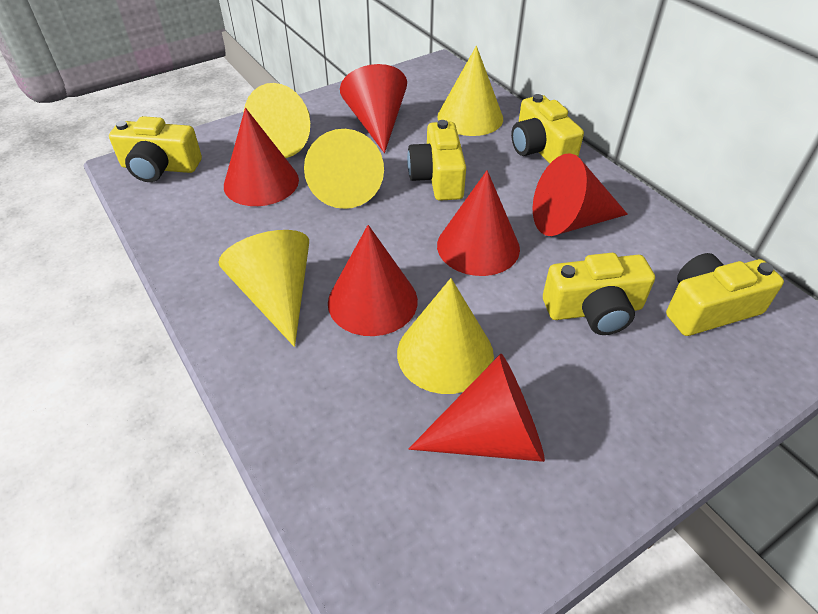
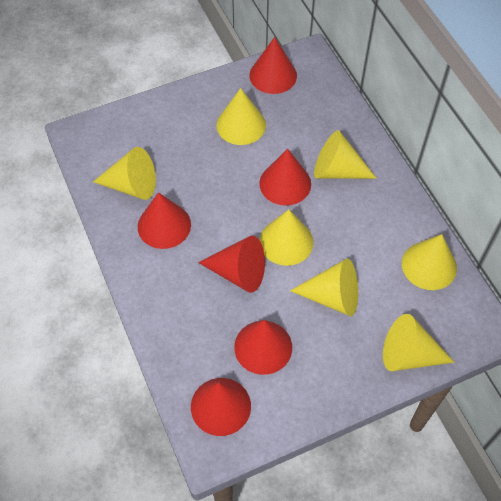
yellow camera: 5 -> 0
yellow cone: 5 -> 7

